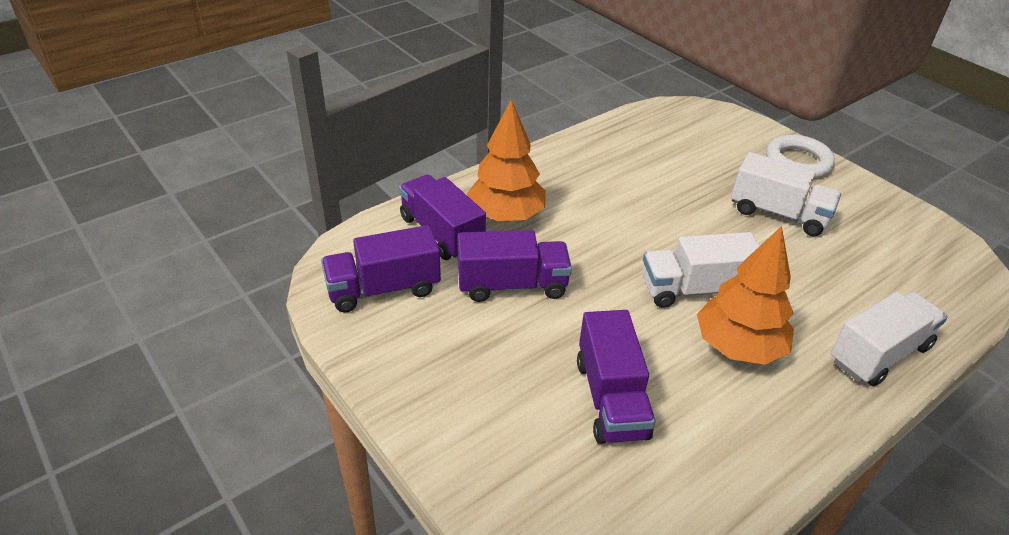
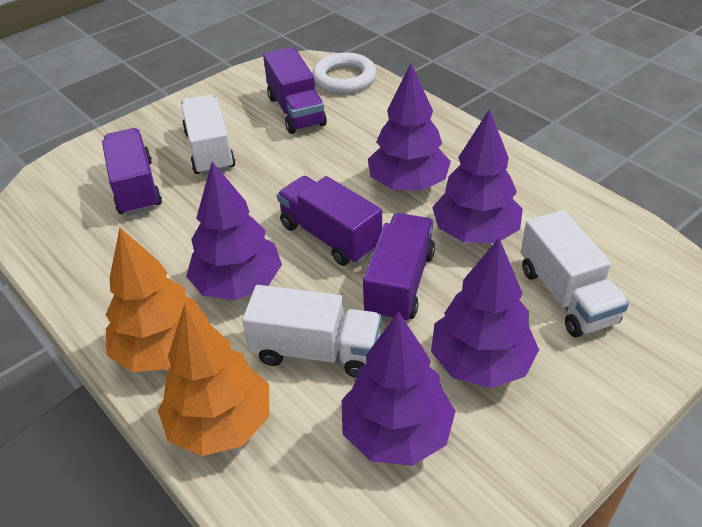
purple tree: 0 -> 5

